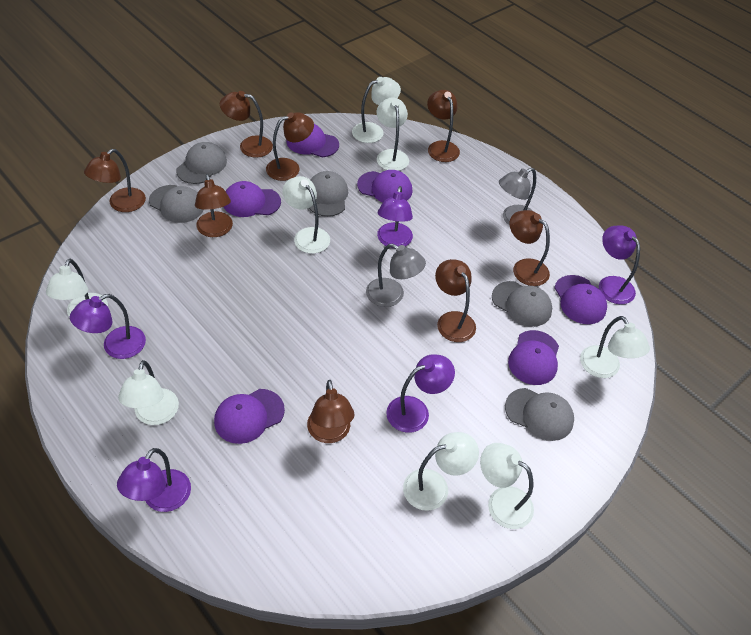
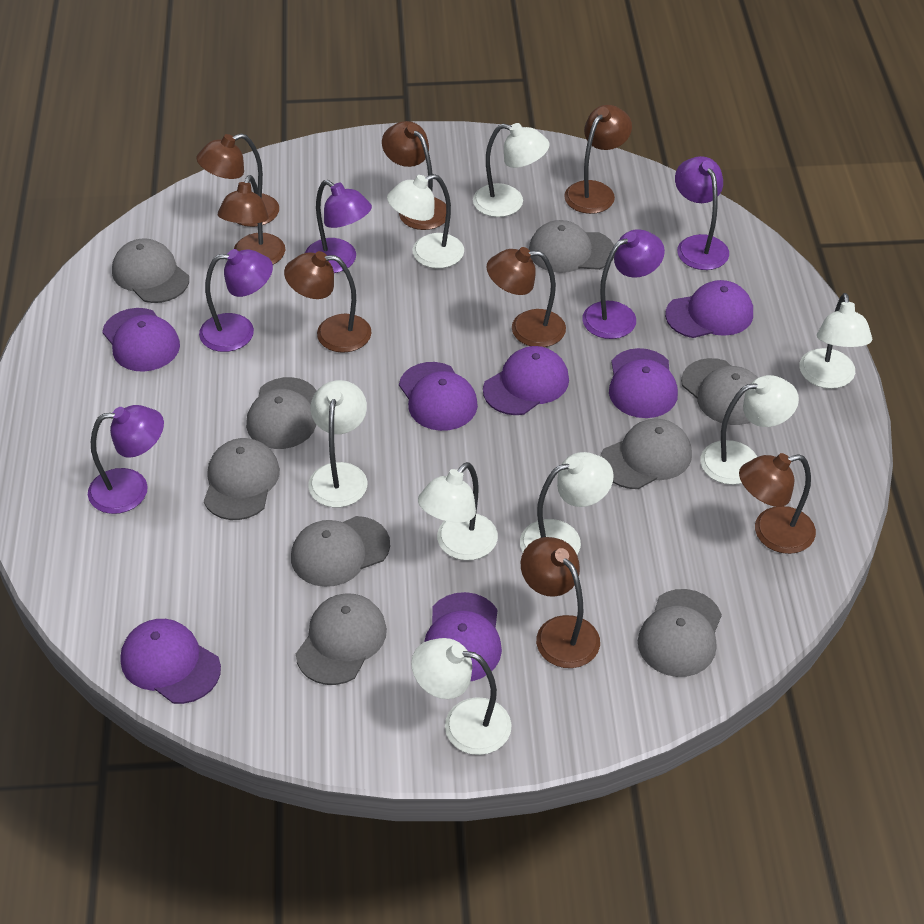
grey cap: 5 -> 9
grey lamp: 2 -> 0
purple cap: 6 -> 7

